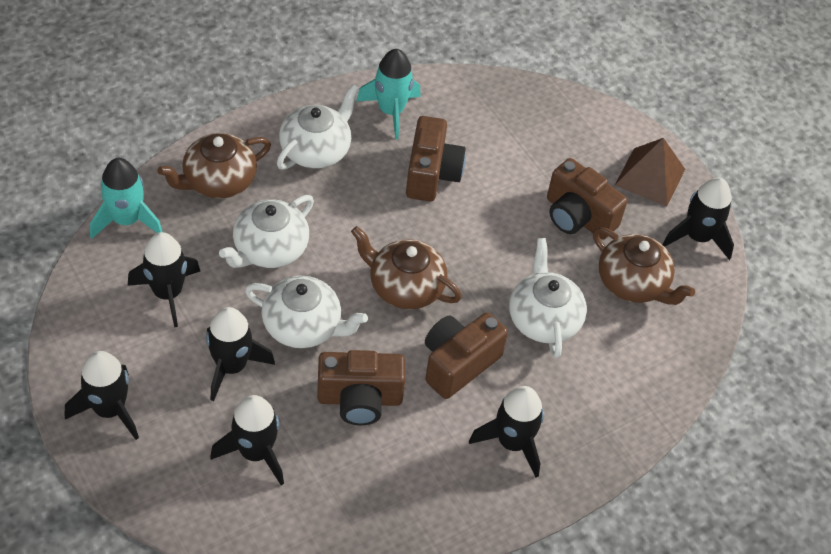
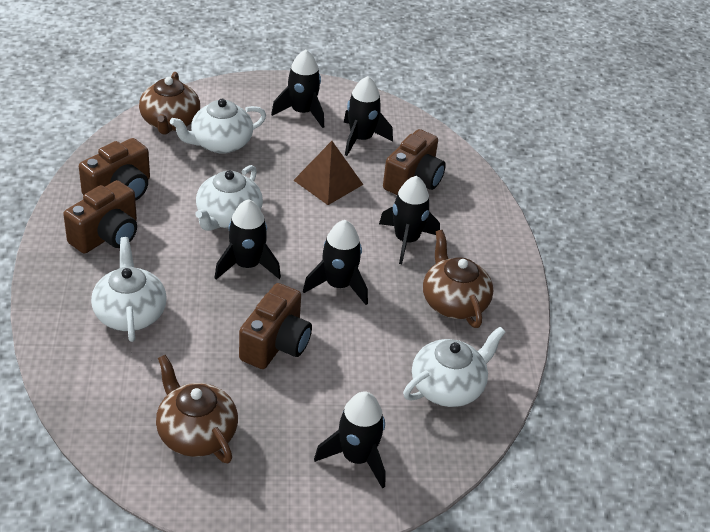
turquoise rocket: 2 -> 0

